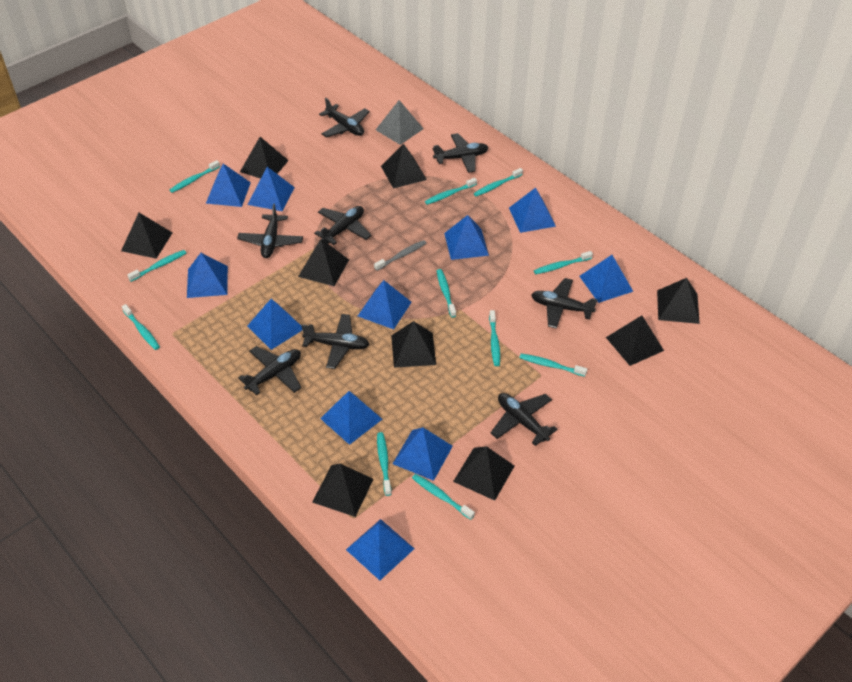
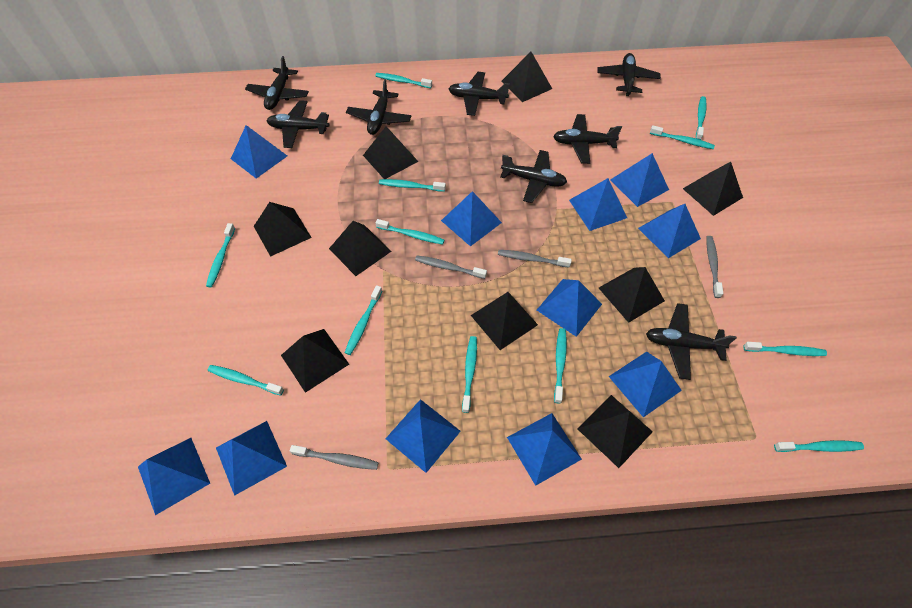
grey pyramid: 1 -> 0
grey toothbrush: 1 -> 4
turquoise toothbrush: 11 -> 12

